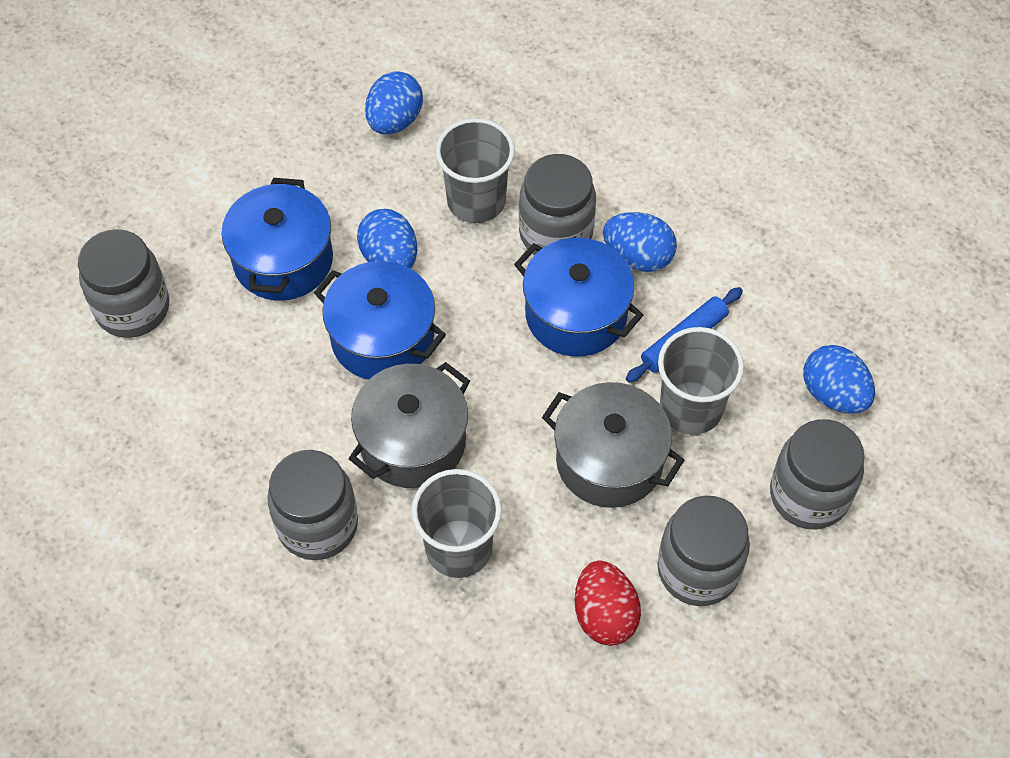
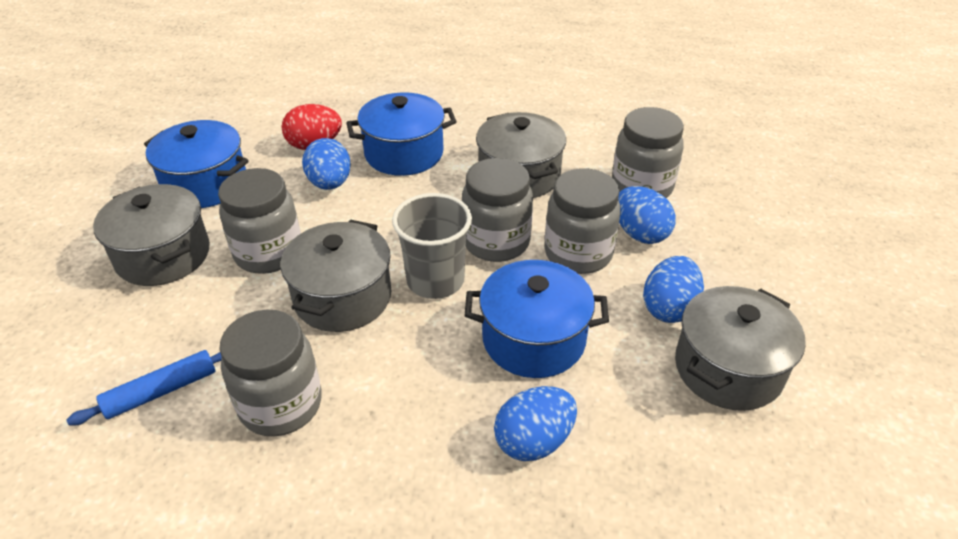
grey cup: 3 -> 1
grey pot: 2 -> 4

